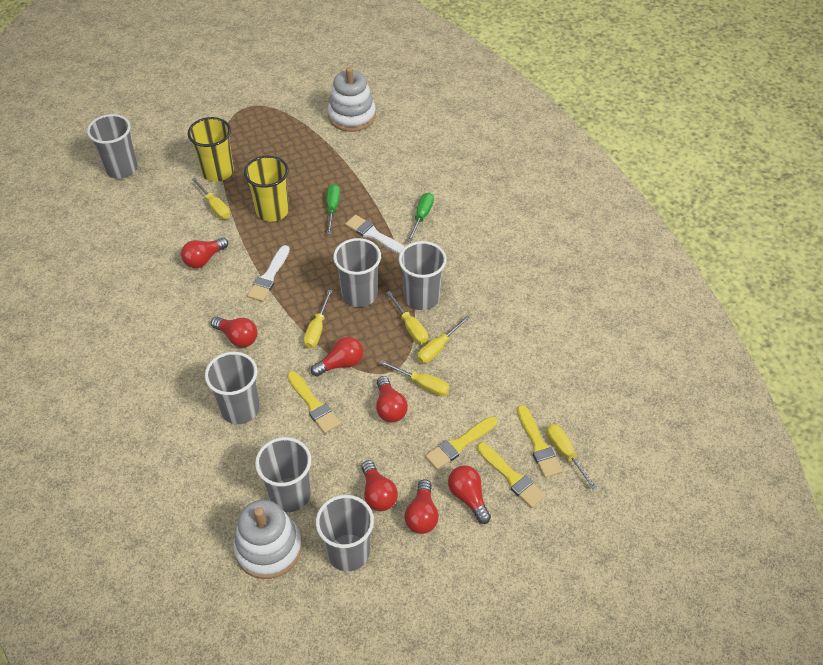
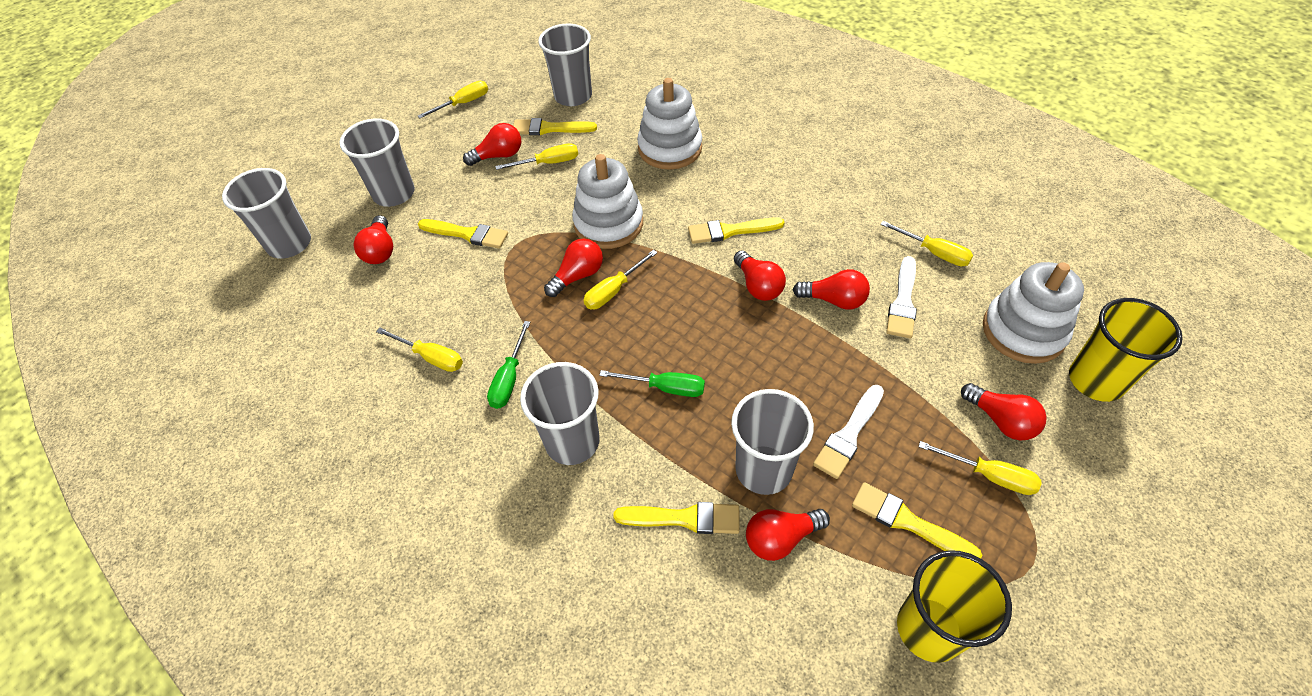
grey cup: 6 -> 5
white stacking toy: 2 -> 3
yellow brush: 4 -> 5

